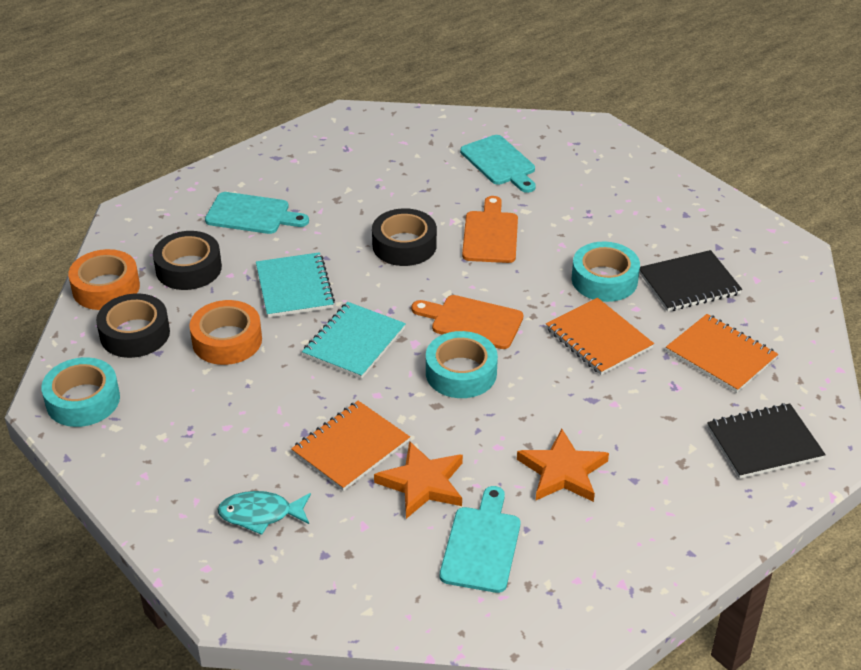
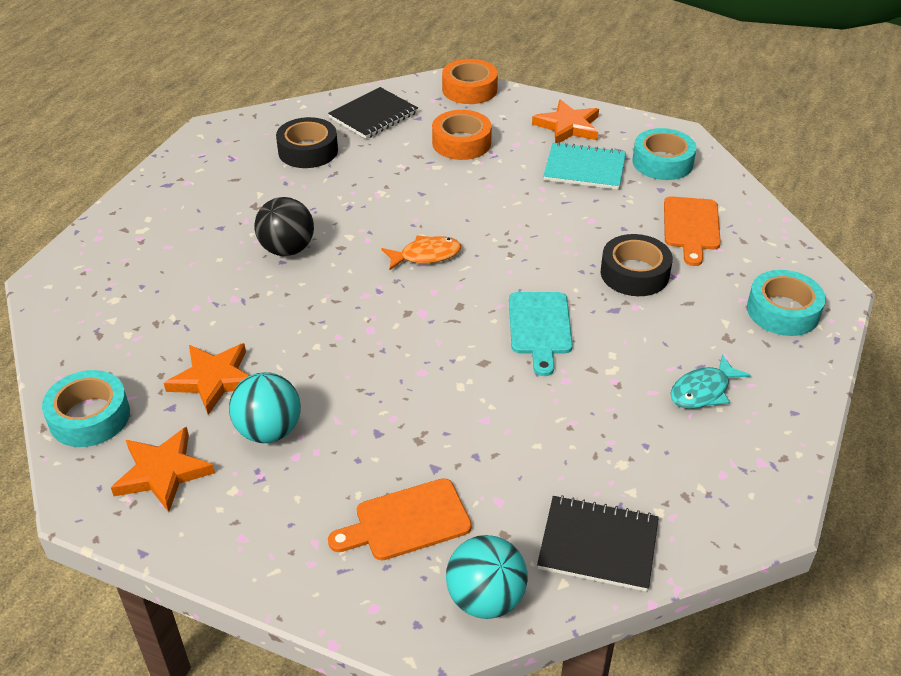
black ball: 0 -> 1
black tape: 3 -> 2
orange fish: 0 -> 1
orange notebook: 3 -> 0
orange star: 2 -> 3
turquoise ball: 0 -> 2
turquoise cutting board: 3 -> 1
turquoise notebook: 2 -> 1

